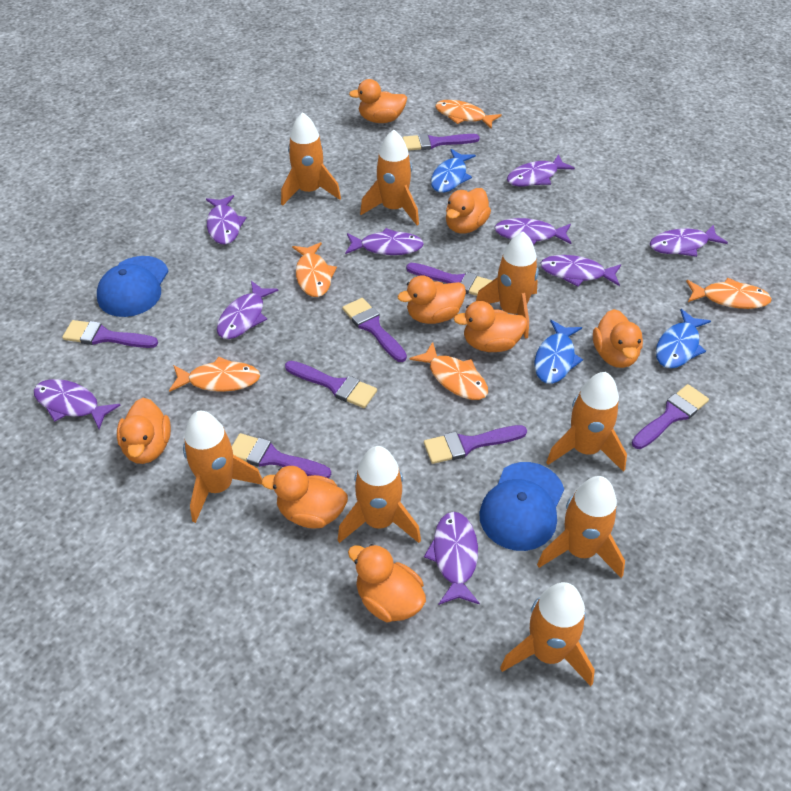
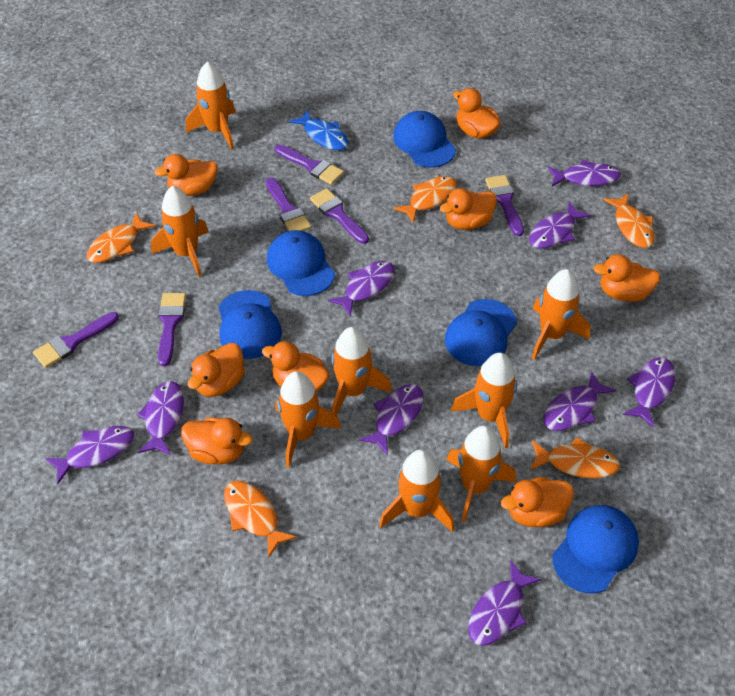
blue cap: 2 -> 5
blue fish: 3 -> 1
purple brush: 8 -> 6

